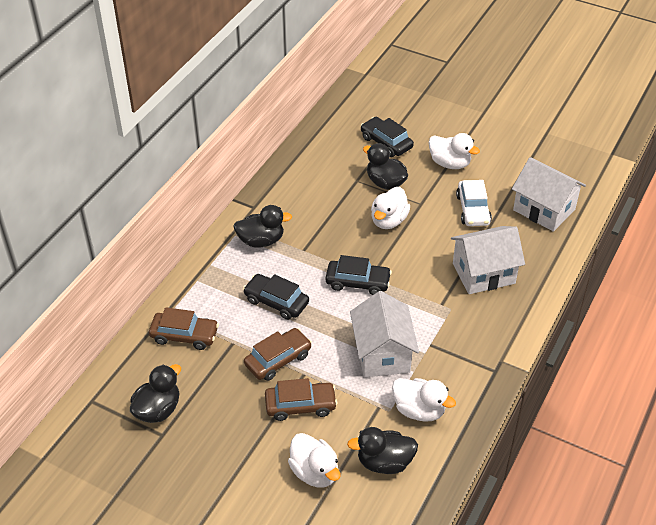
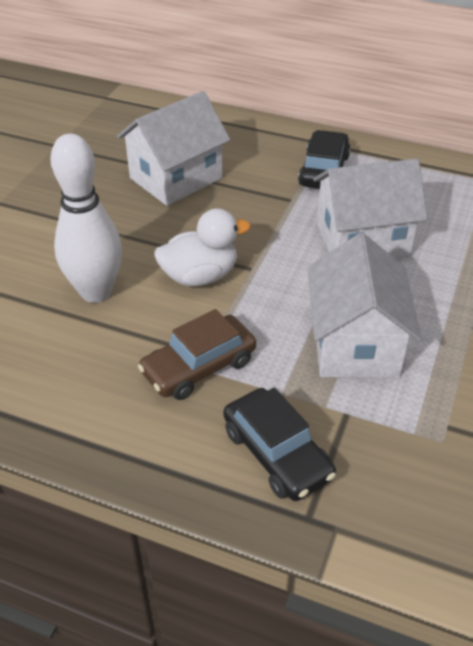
black car: 3 -> 2
black duck: 4 -> 0
brown car: 3 -> 1
white bowling pin: 0 -> 1
white car: 1 -> 0
white duck: 4 -> 1

